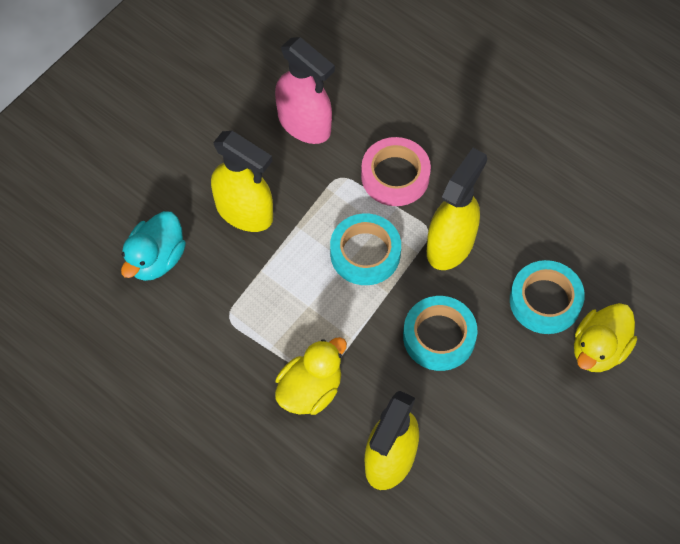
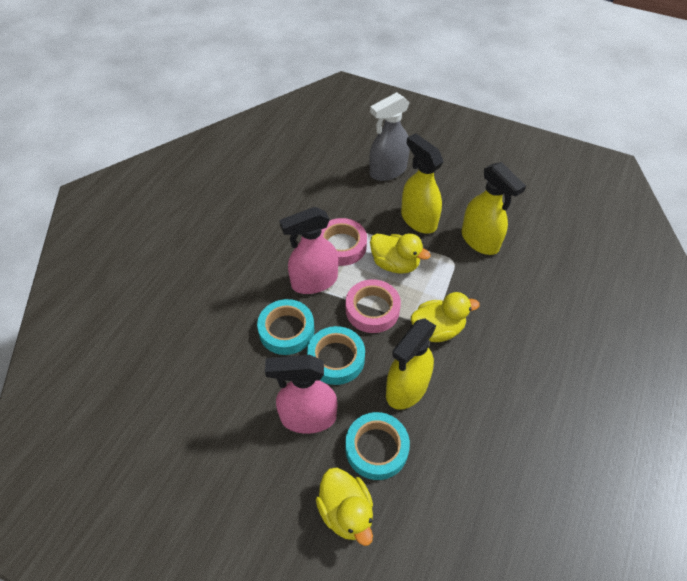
grey spray bottle: 0 -> 1
pink spray bottle: 1 -> 2
pink tape: 1 -> 2
turquoise duck: 1 -> 0
yellow duck: 2 -> 3

